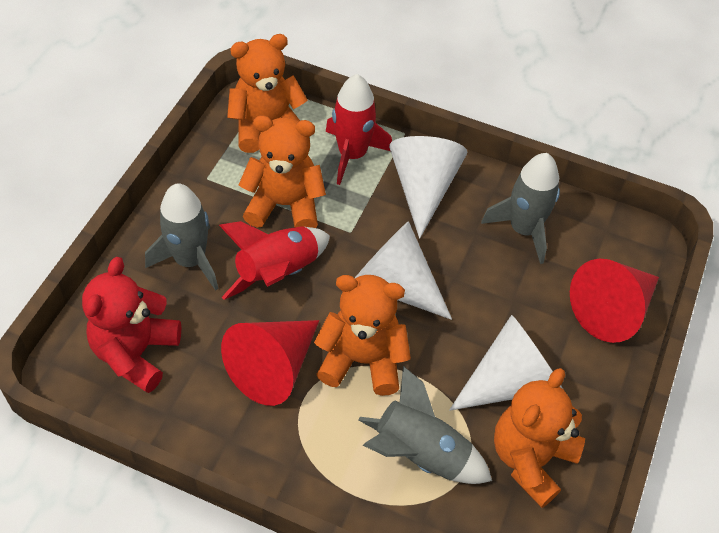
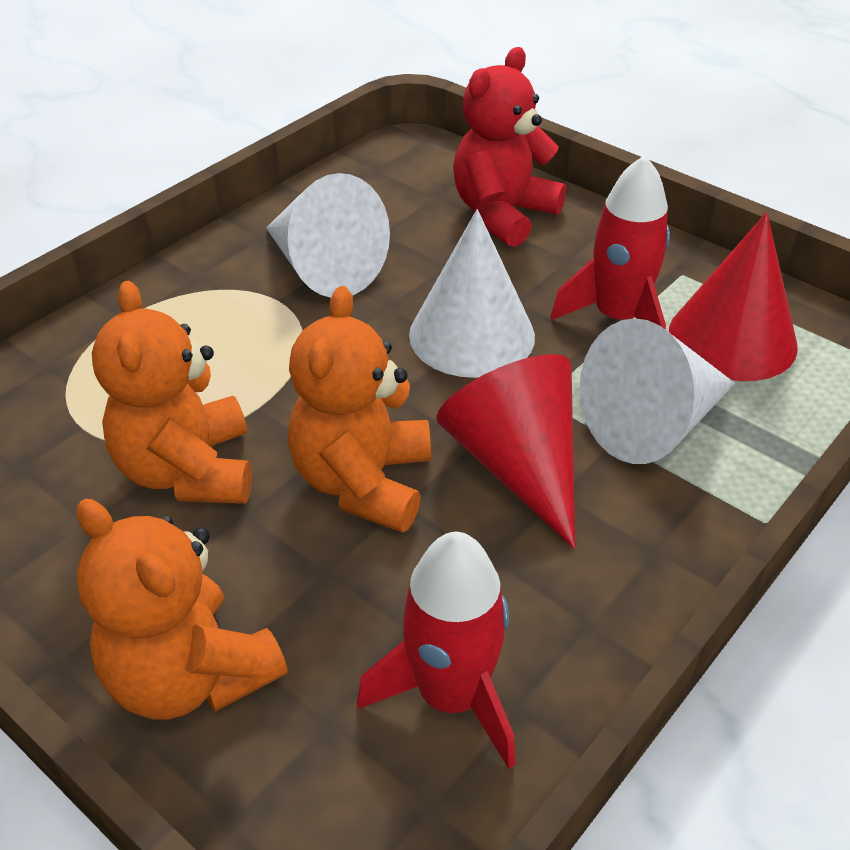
grey rocket: 3 -> 0
orange teddy bear: 4 -> 3

